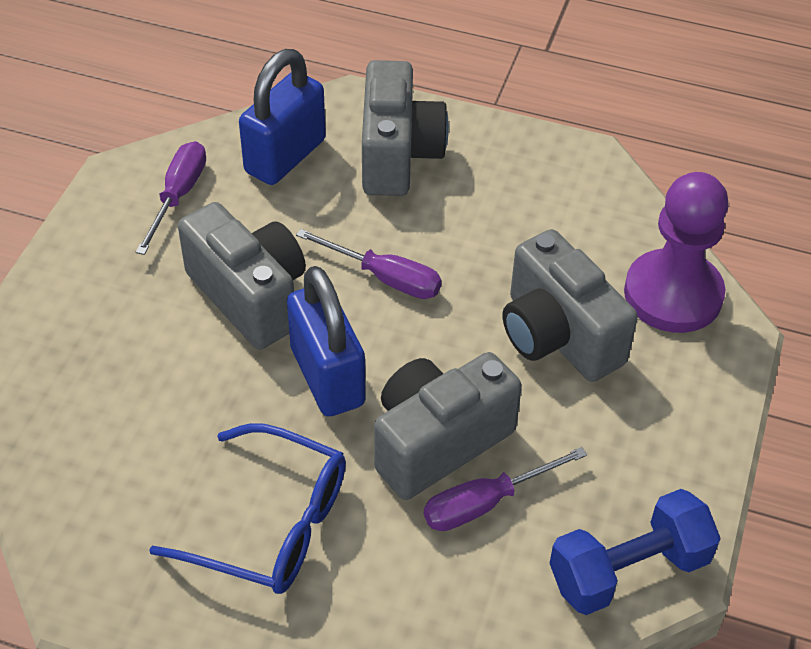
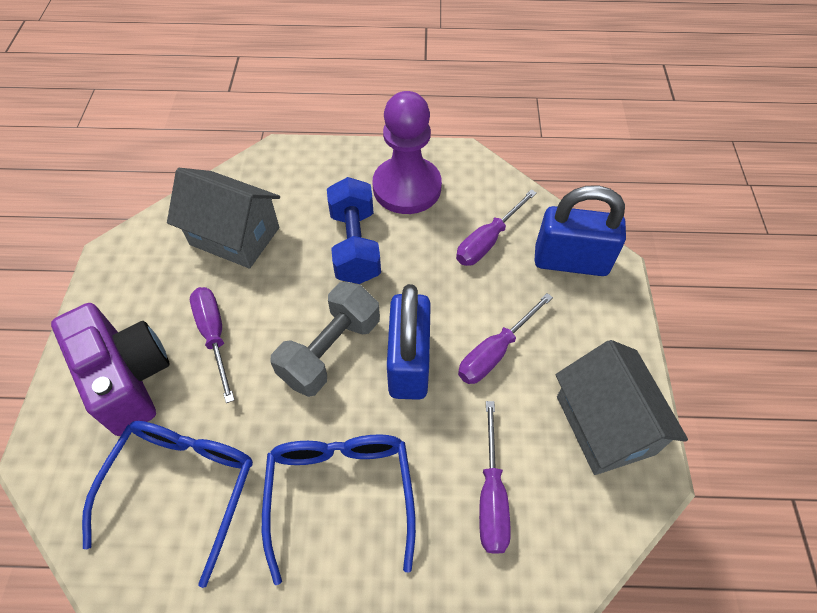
blue glasses: 1 -> 2
grey camera: 4 -> 0
grey dumbbell: 0 -> 1
grey house: 0 -> 2
purple camera: 0 -> 1
purple screwdriver: 3 -> 4

